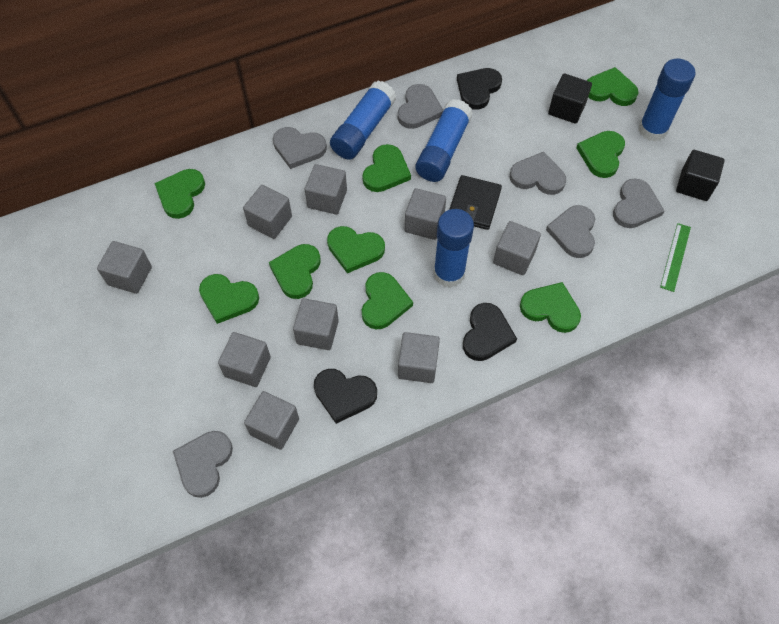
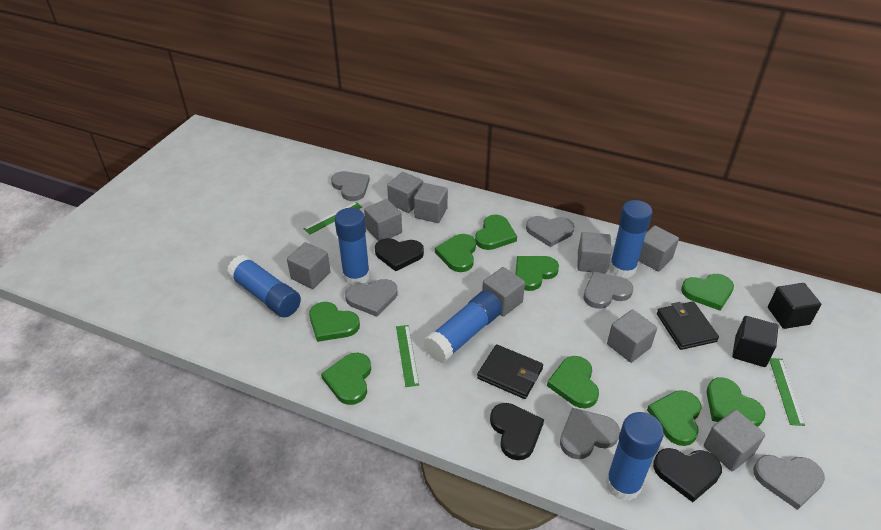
black wallet: 1 -> 2
blue glue stick: 4 -> 5
green ruler: 1 -> 3

